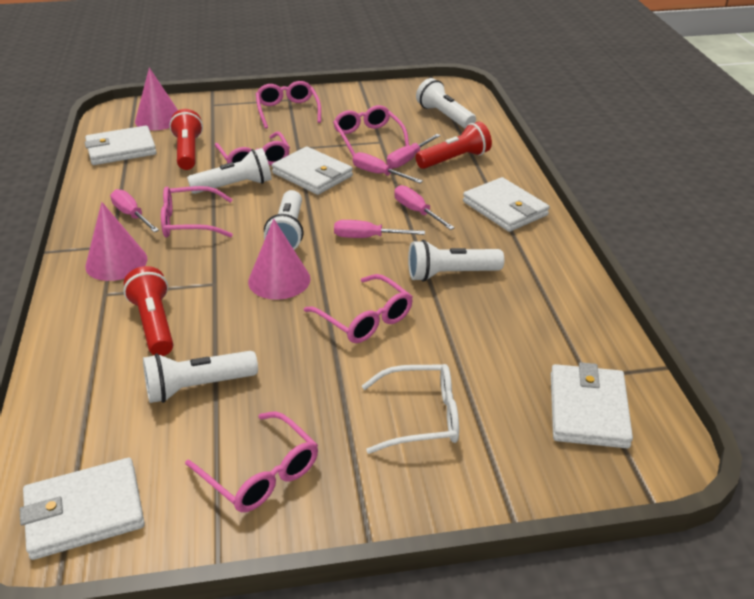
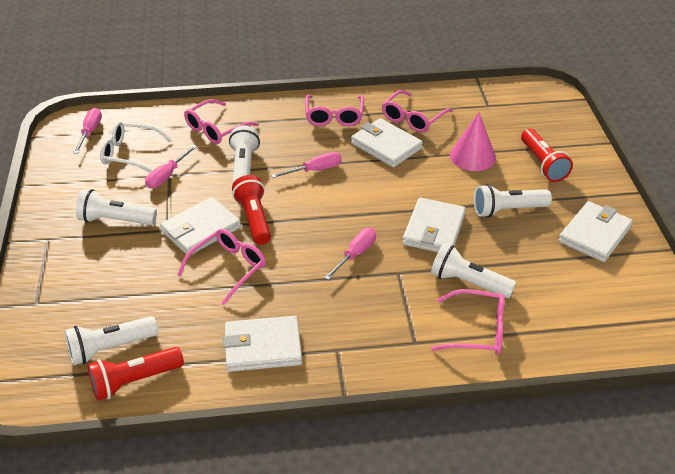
pink cone: 3 -> 1
pink glasses: 6 -> 5
pink screwdriver: 5 -> 4

